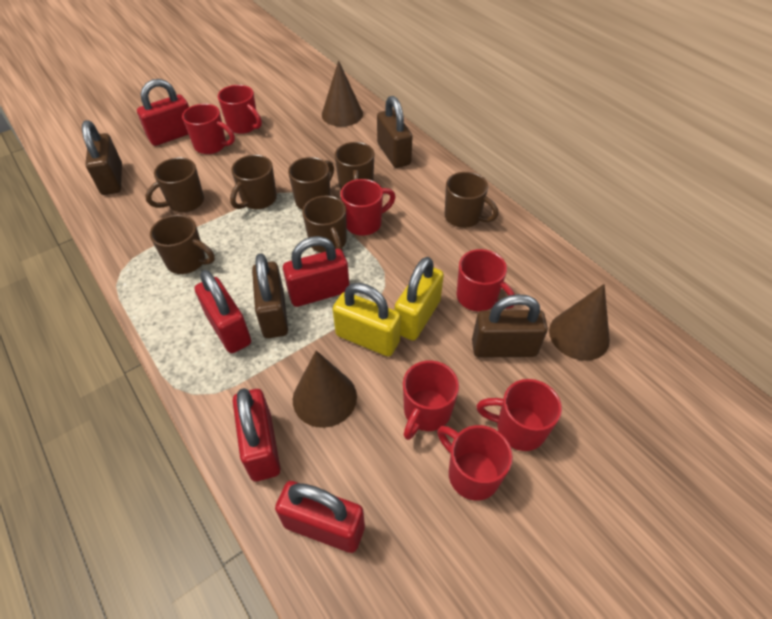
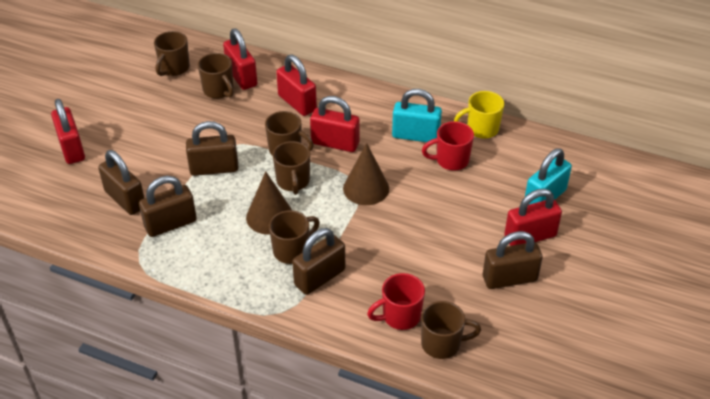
brown cone: 3 -> 2
brown mug: 7 -> 6
brown padlock: 4 -> 5
red mug: 7 -> 2
turquoise padlock: 0 -> 2
yellow mug: 0 -> 1
yellow padlock: 2 -> 0

